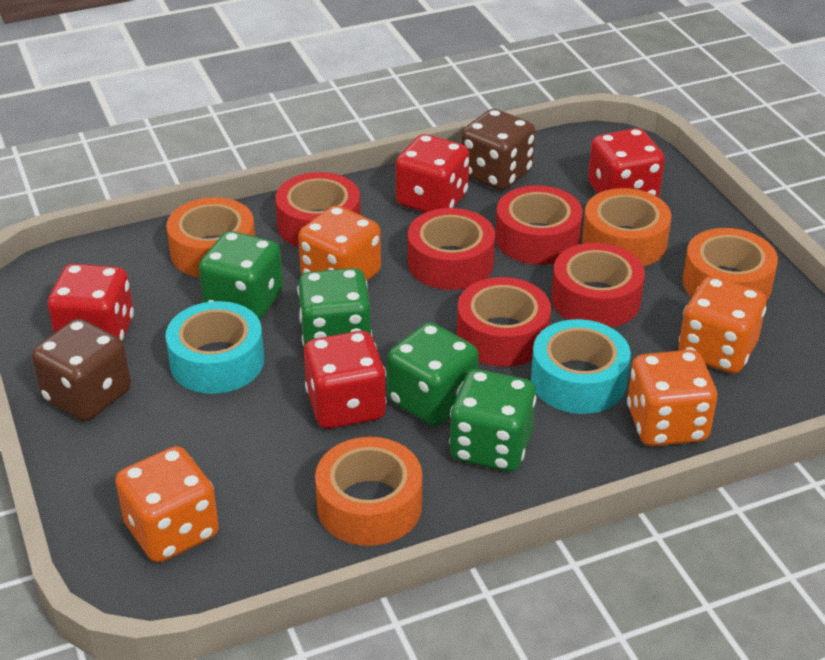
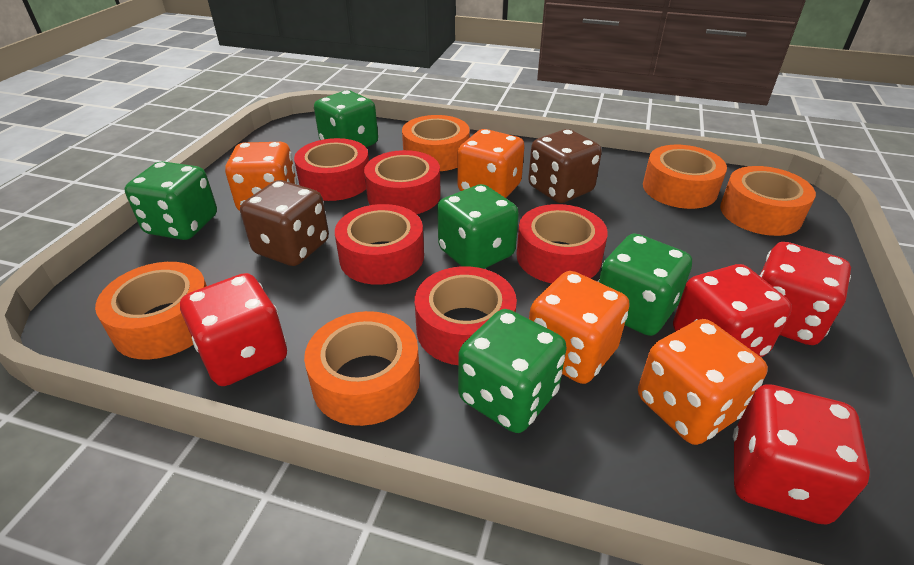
green dice: 4 -> 5
orange tape: 4 -> 5
turquoise tape: 2 -> 0

